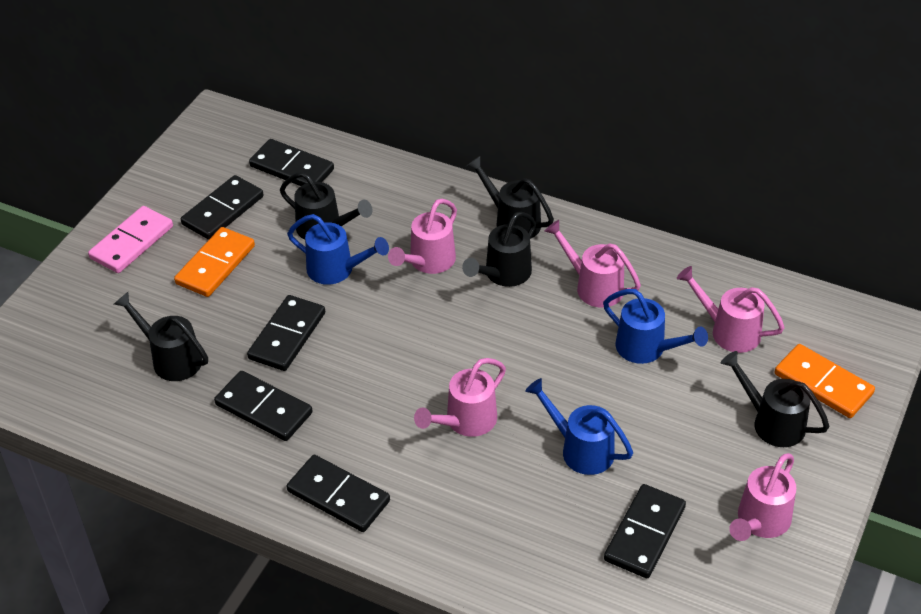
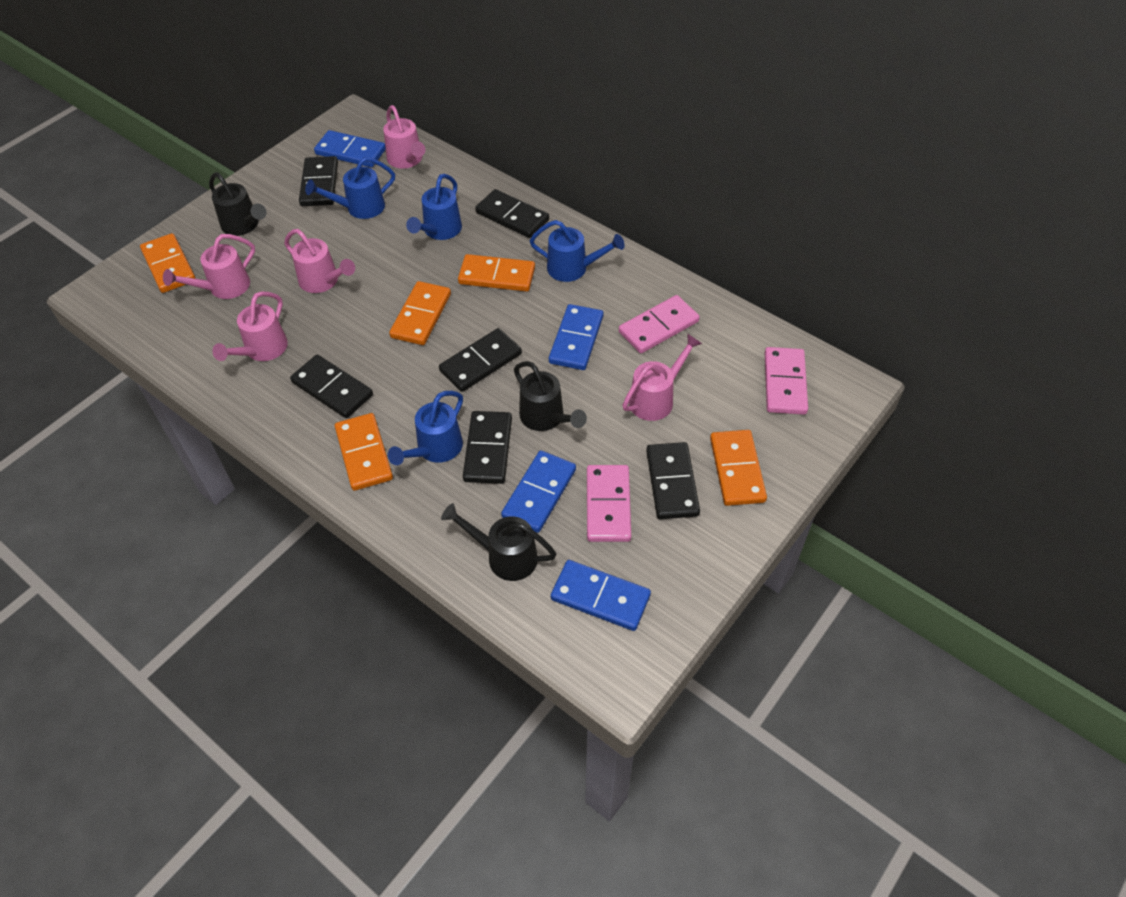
black watering can: 5 -> 3
blue domino: 0 -> 4
blue watering can: 3 -> 4
orange domino: 2 -> 5
pink domino: 1 -> 3

